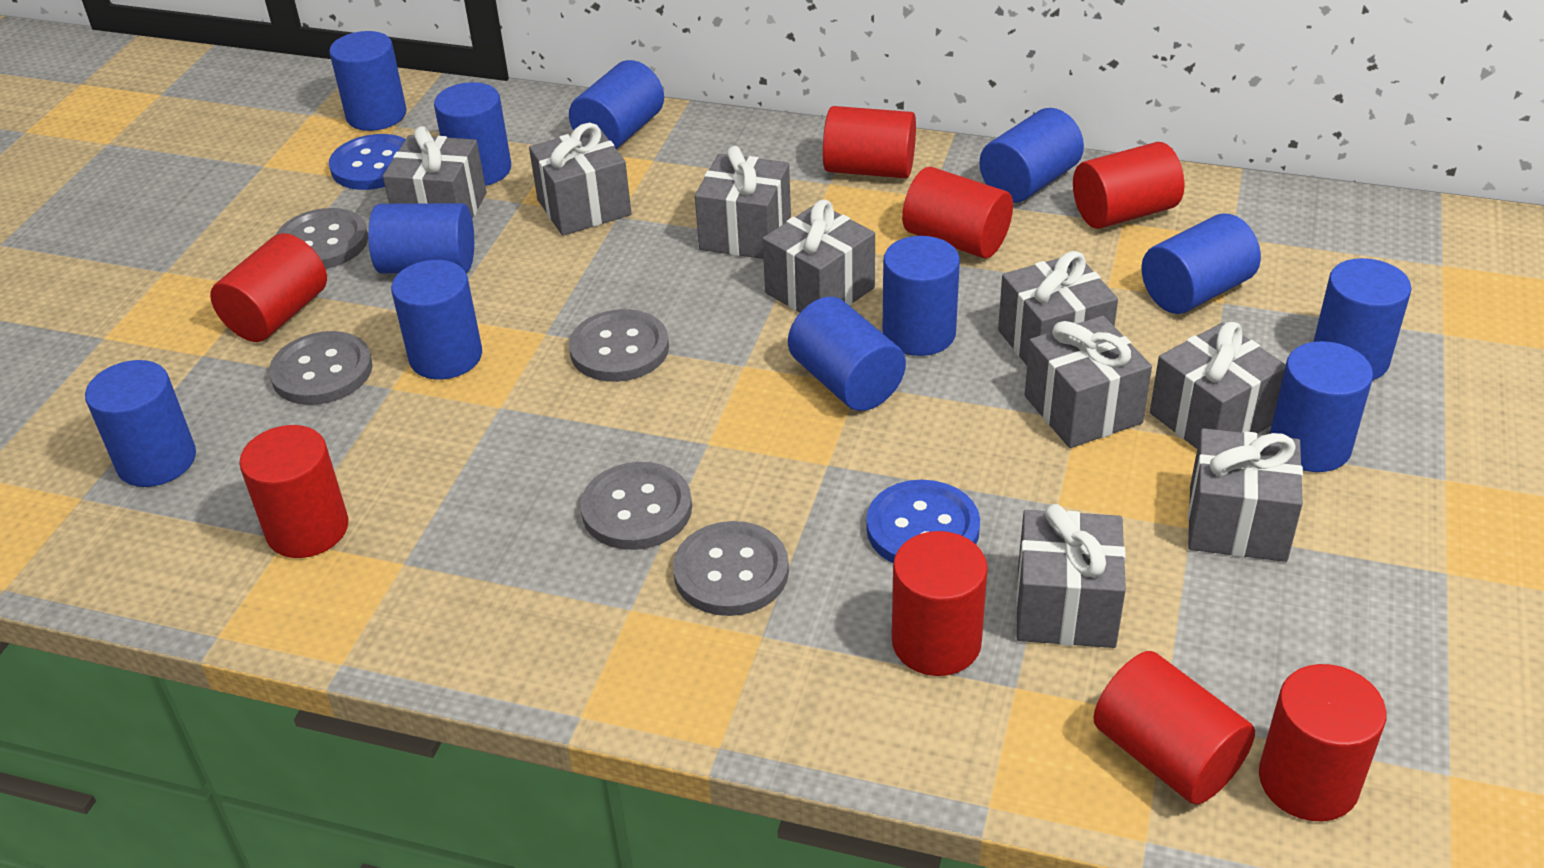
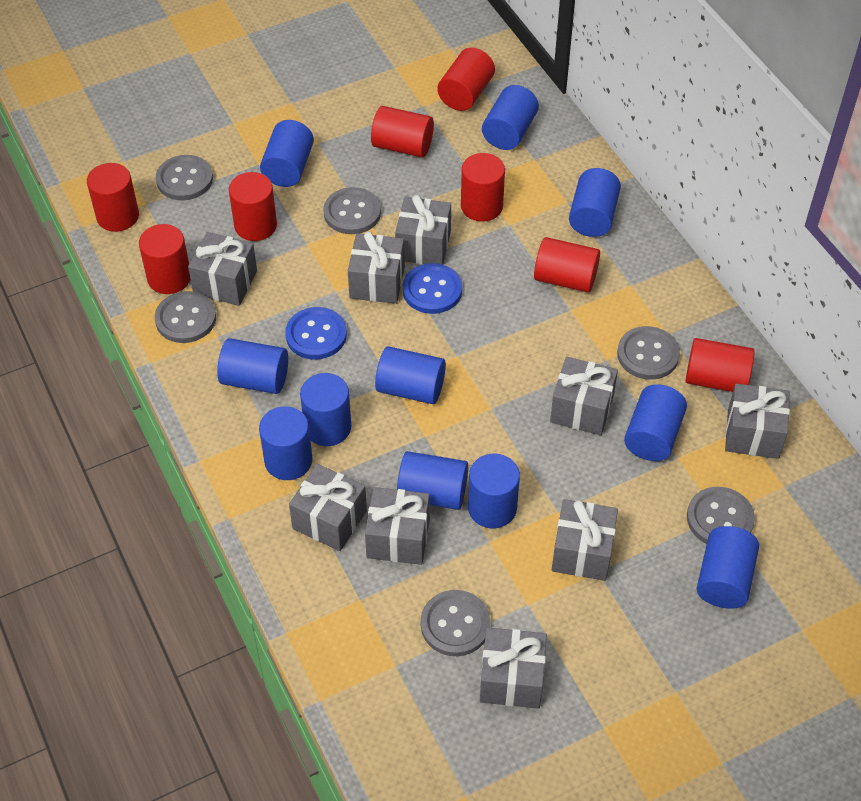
blue cylinder: 12 -> 11
grey button: 5 -> 6

